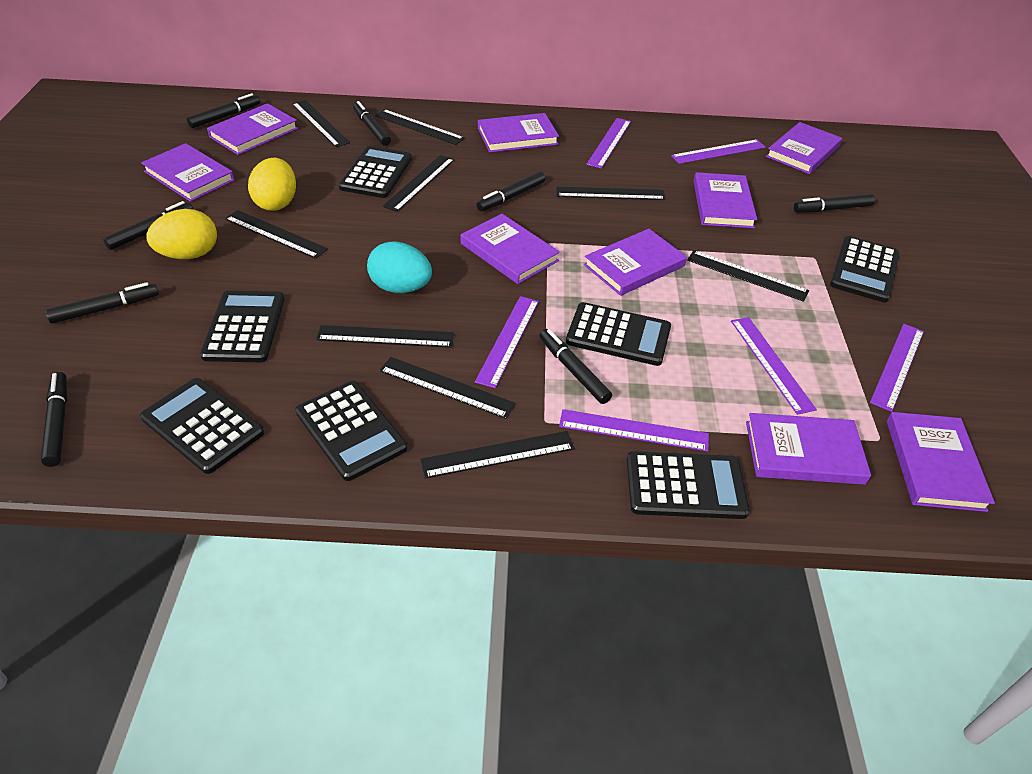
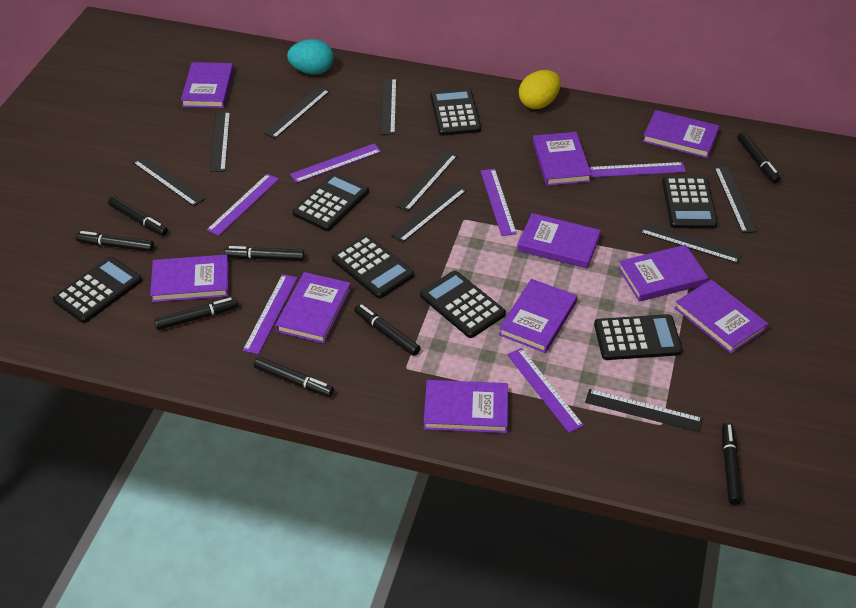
purple book: 9 -> 10
yellow egg: 2 -> 1

